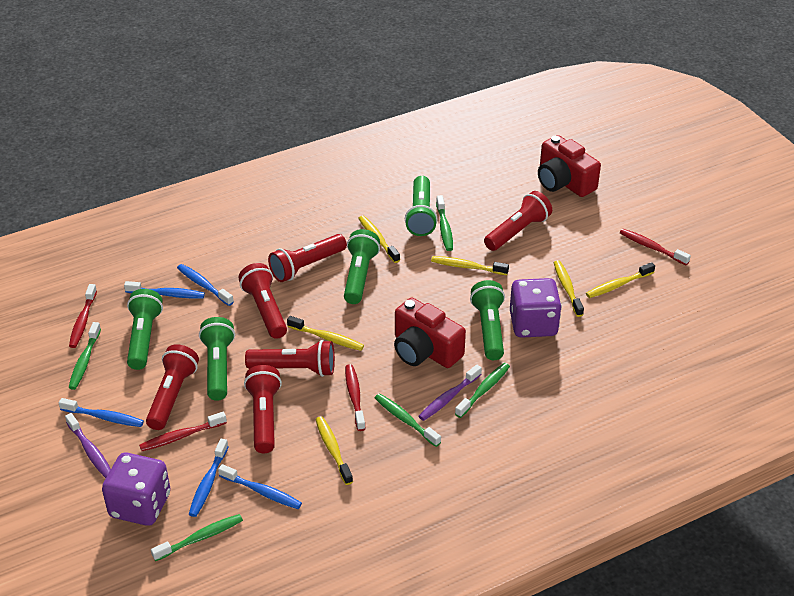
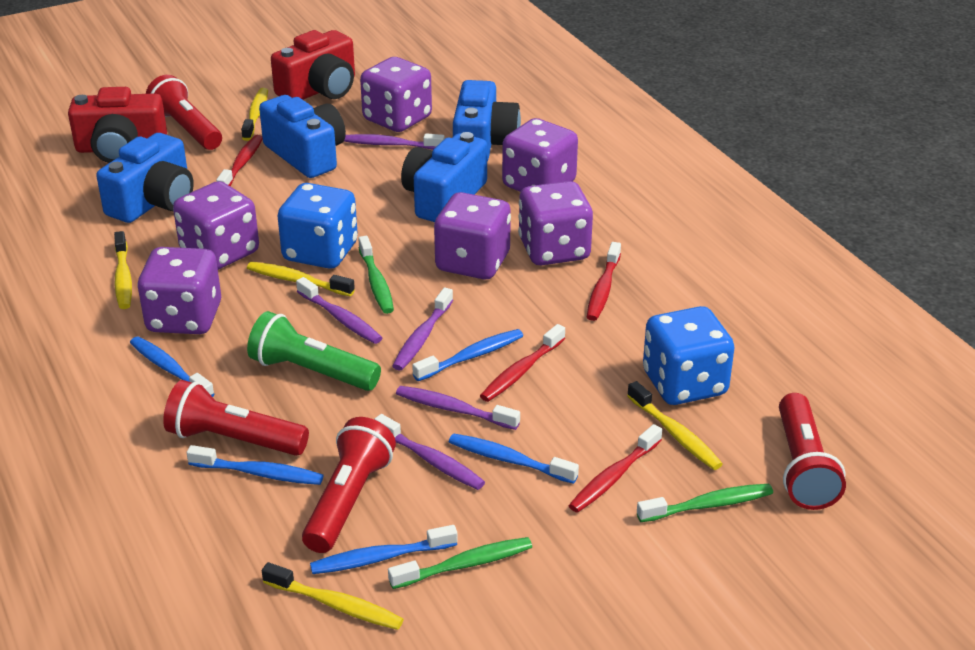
blue camera: 0 -> 4
blue dice: 0 -> 2
green flashlight: 5 -> 1
green toothbrush: 5 -> 3
purple dice: 2 -> 6
purple toothbrush: 2 -> 5
red flashlight: 6 -> 4
yellow toothbrush: 6 -> 5

